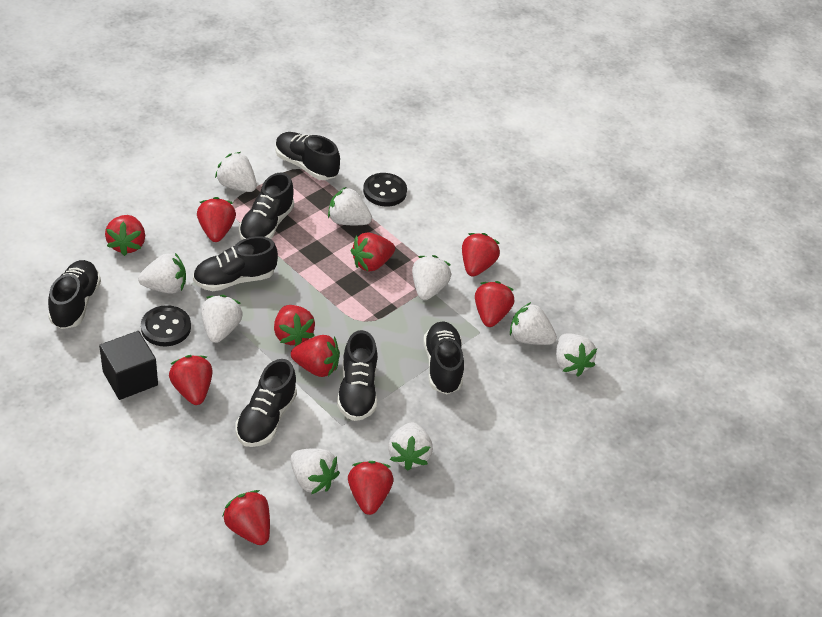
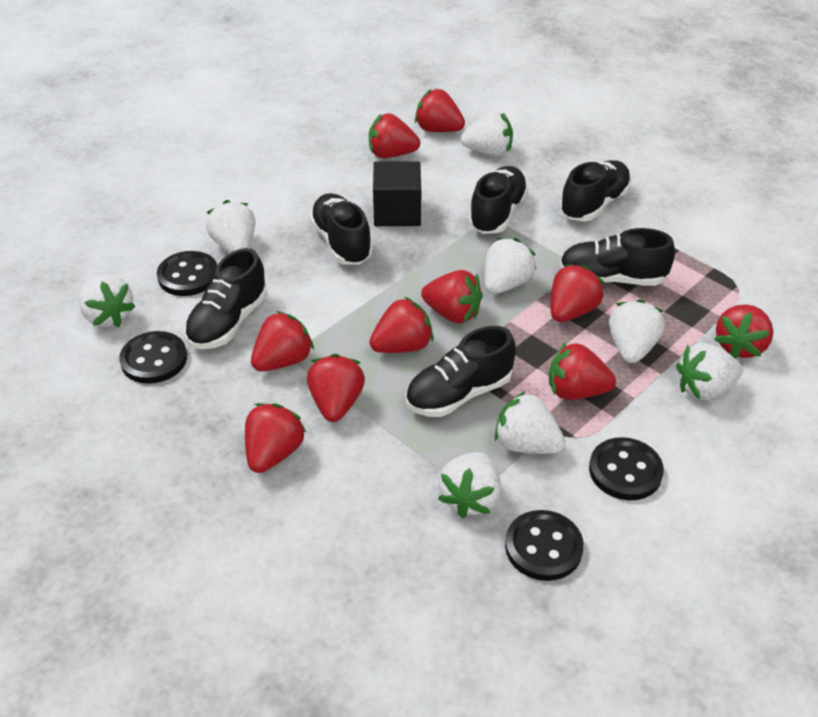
black button: 2 -> 4
black shoe: 7 -> 6
white strawberry: 9 -> 8

